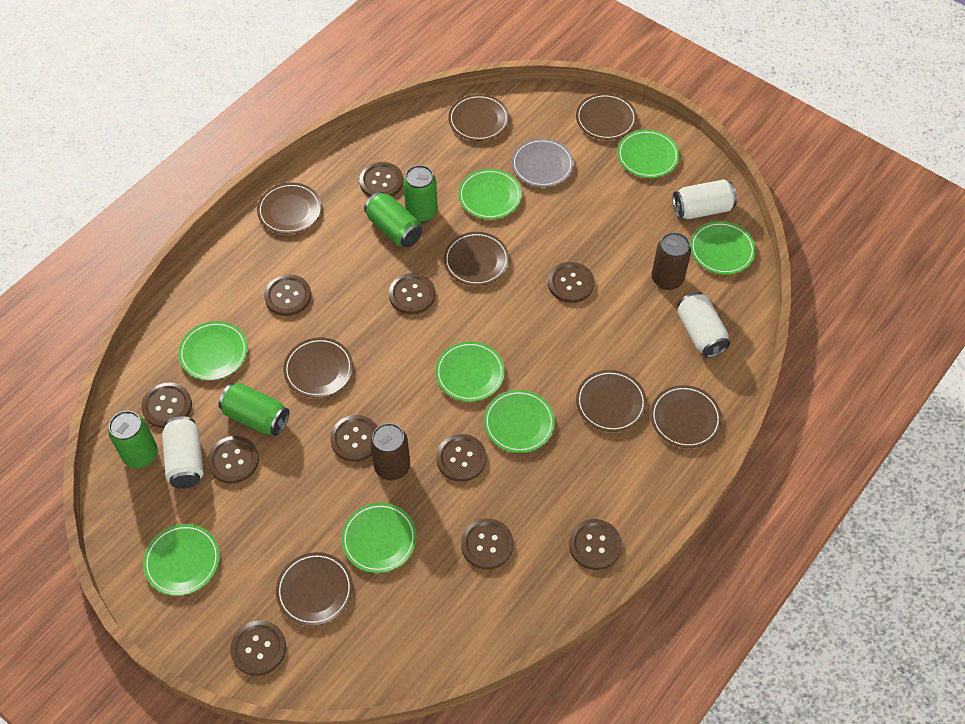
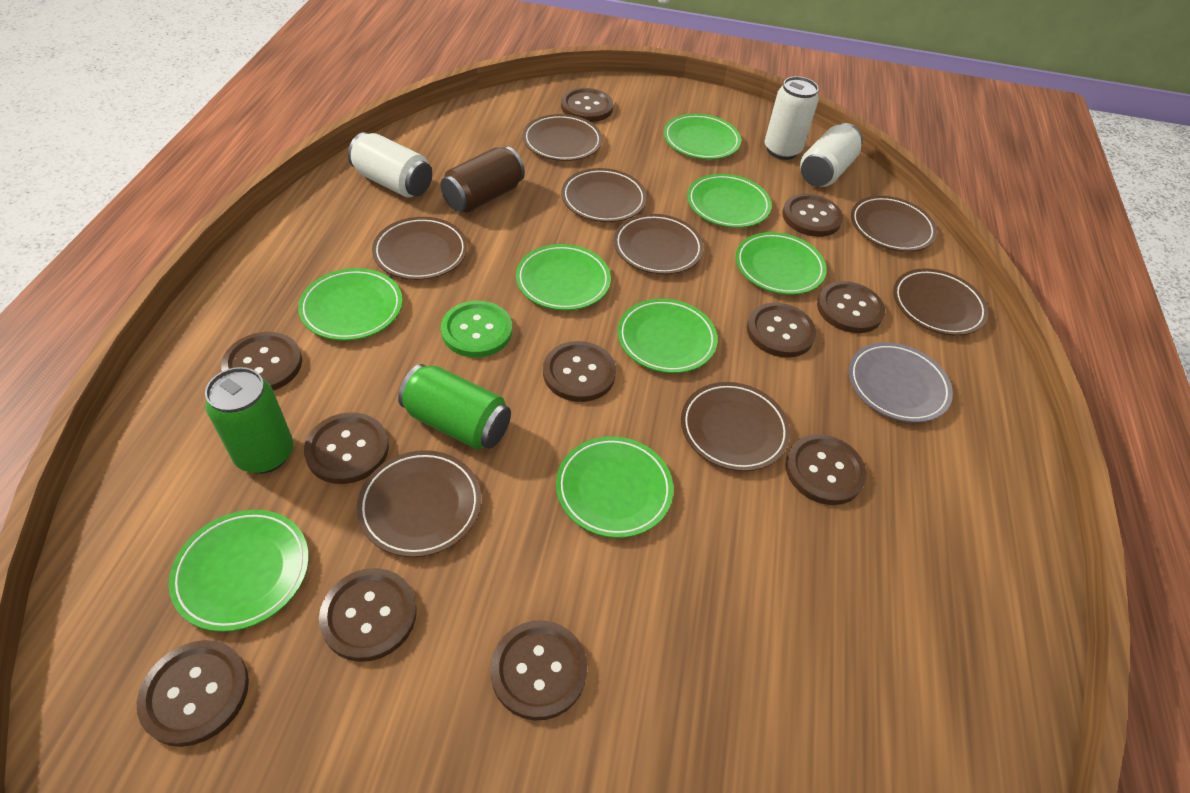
brown can: 2 -> 1
green button: 0 -> 1
green can: 4 -> 2

